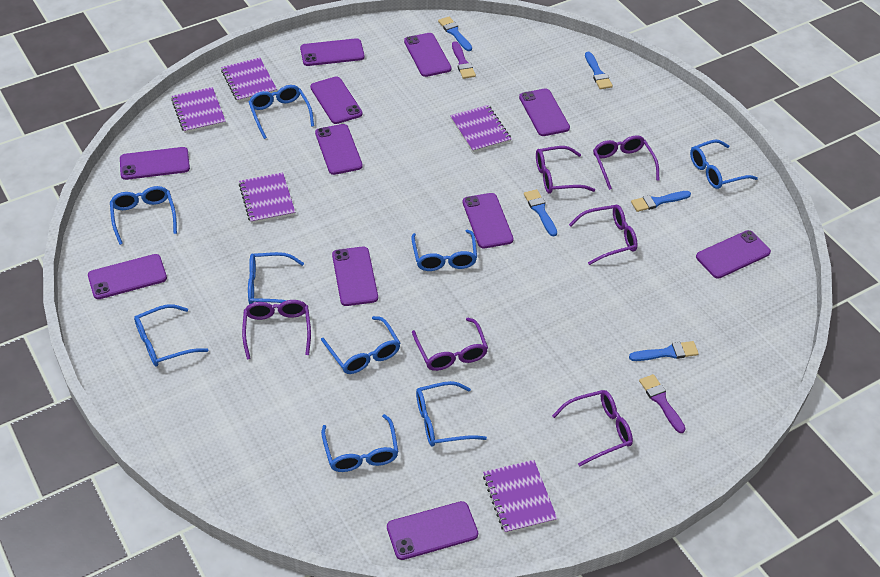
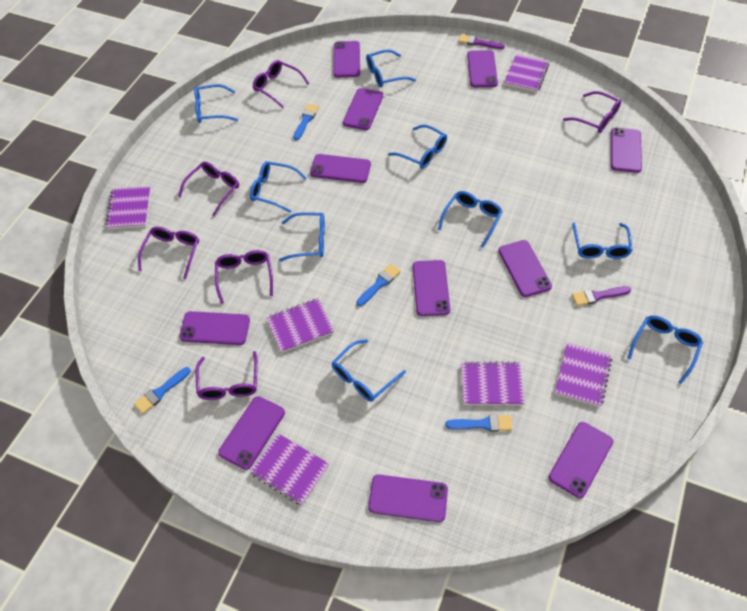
blue brush: 5 -> 4
purple notebook: 5 -> 6

